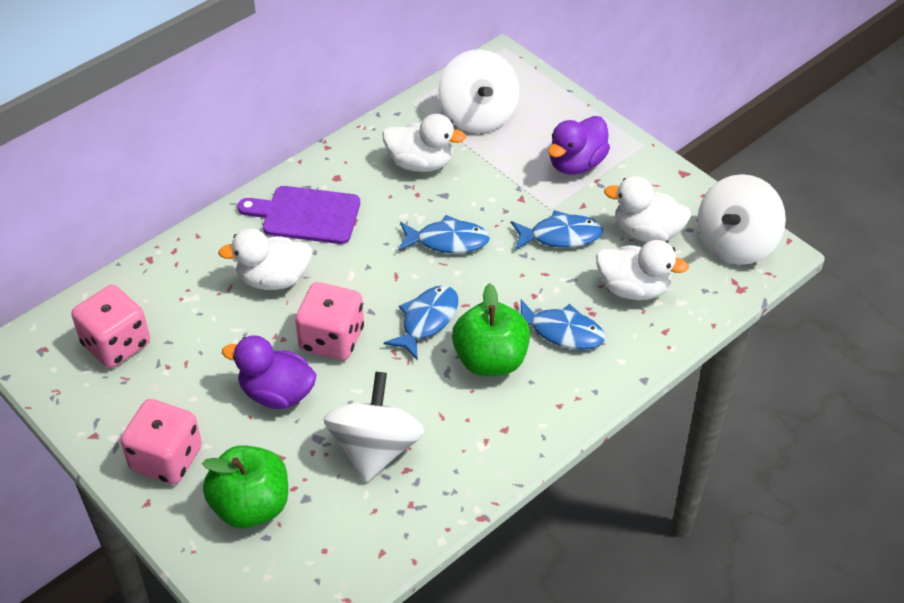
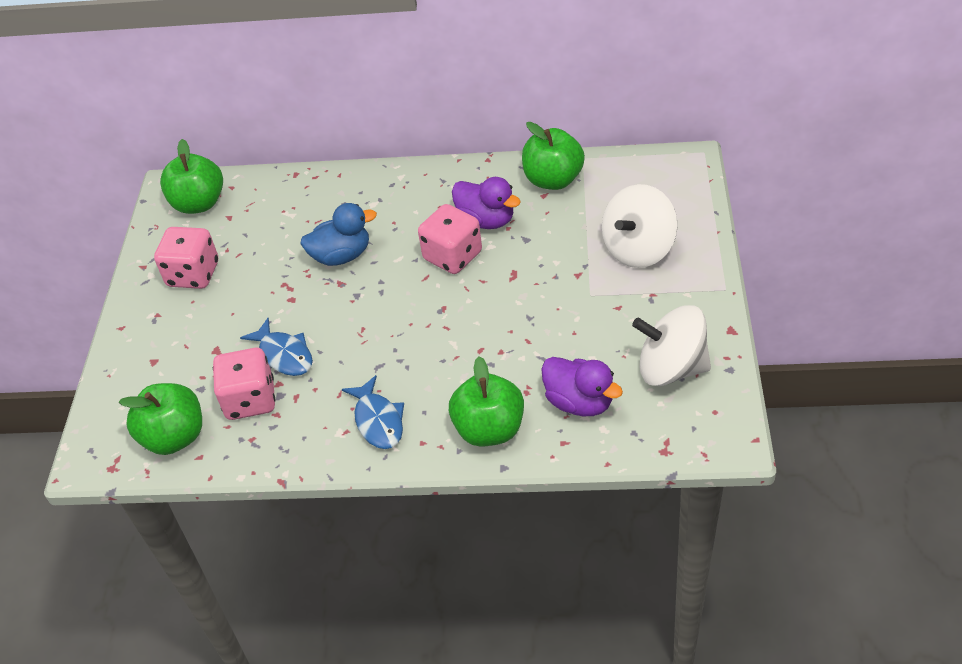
blue duck: 0 -> 1
blue fish: 4 -> 2
green apple: 2 -> 4
purple cutting board: 1 -> 0
white duck: 4 -> 0
white spinning top: 3 -> 2

